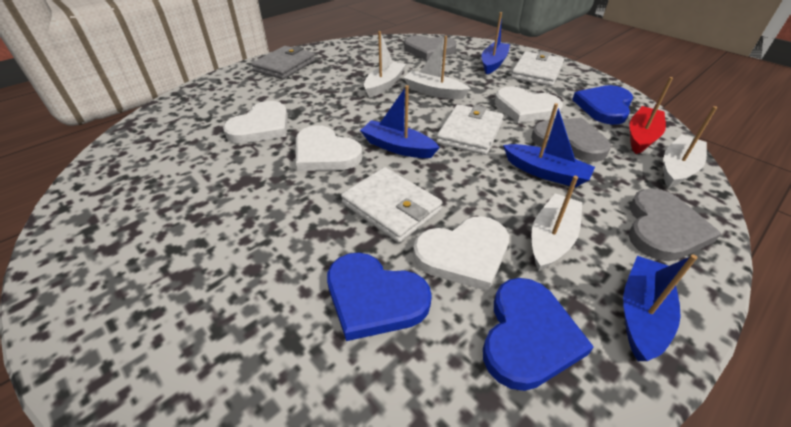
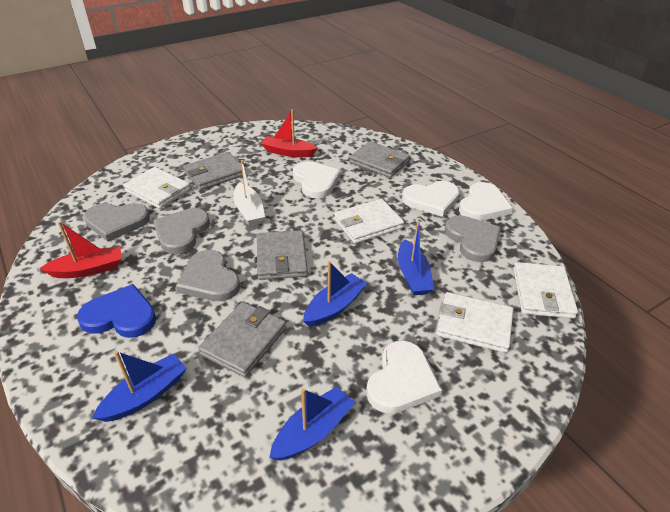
blue heart: 3 -> 1
grey heart: 3 -> 4
grey wallet: 1 -> 4
red boat: 1 -> 2
white boat: 4 -> 1
white wallet: 3 -> 4

